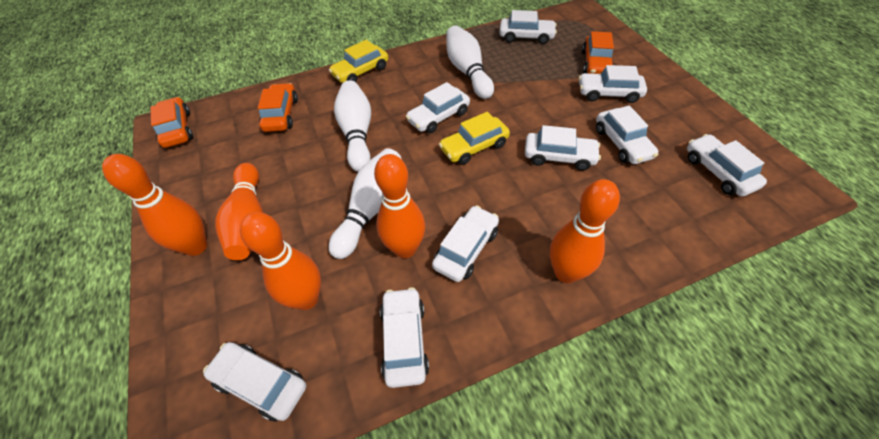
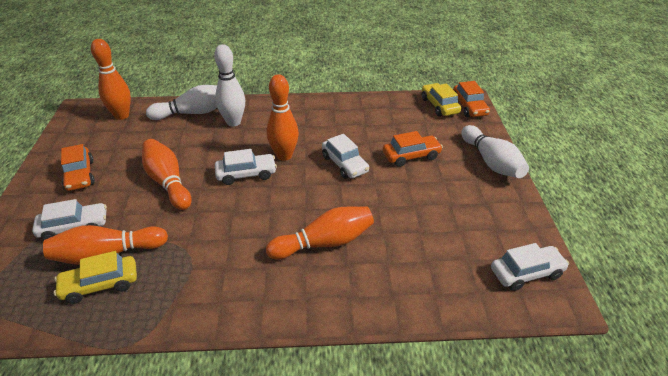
white car: 9 -> 4

